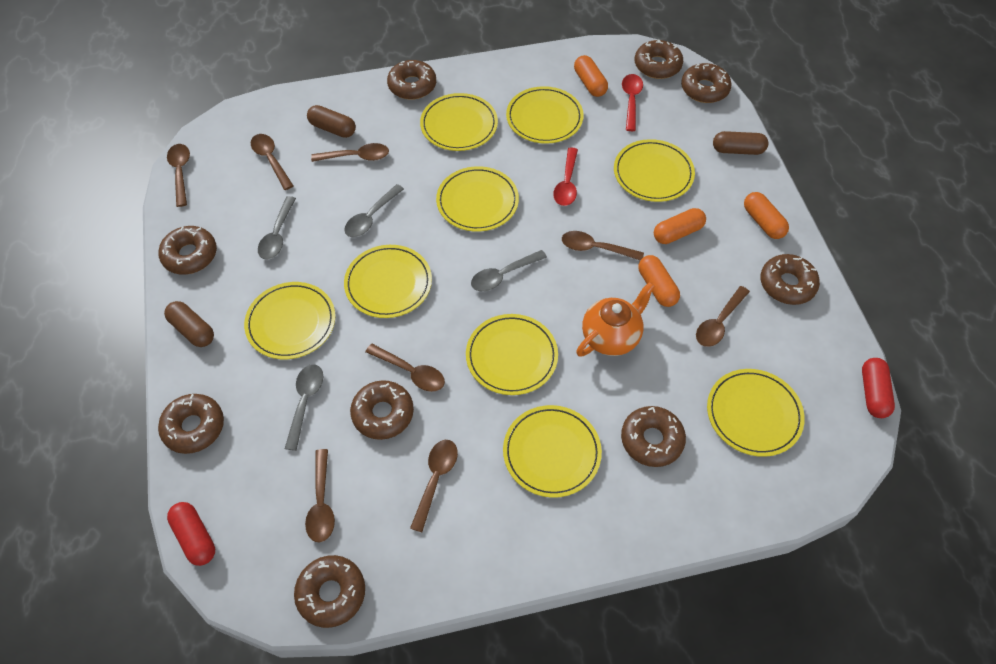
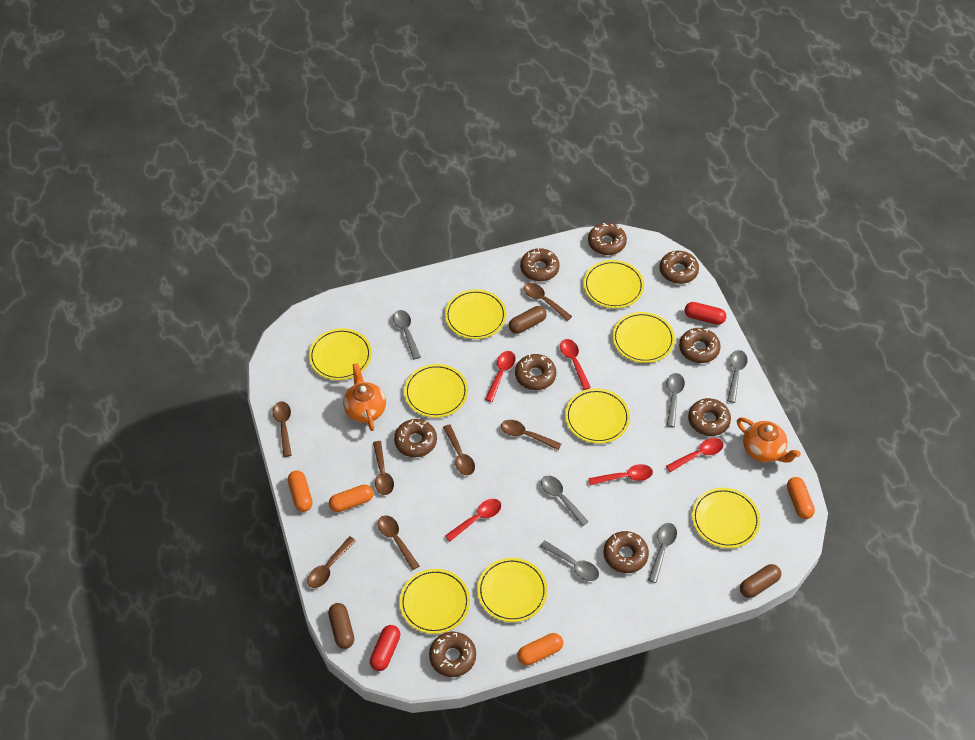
brown spoon: 8 -> 7
grey spoon: 4 -> 6
orange teapot: 1 -> 2
red spoon: 2 -> 5

